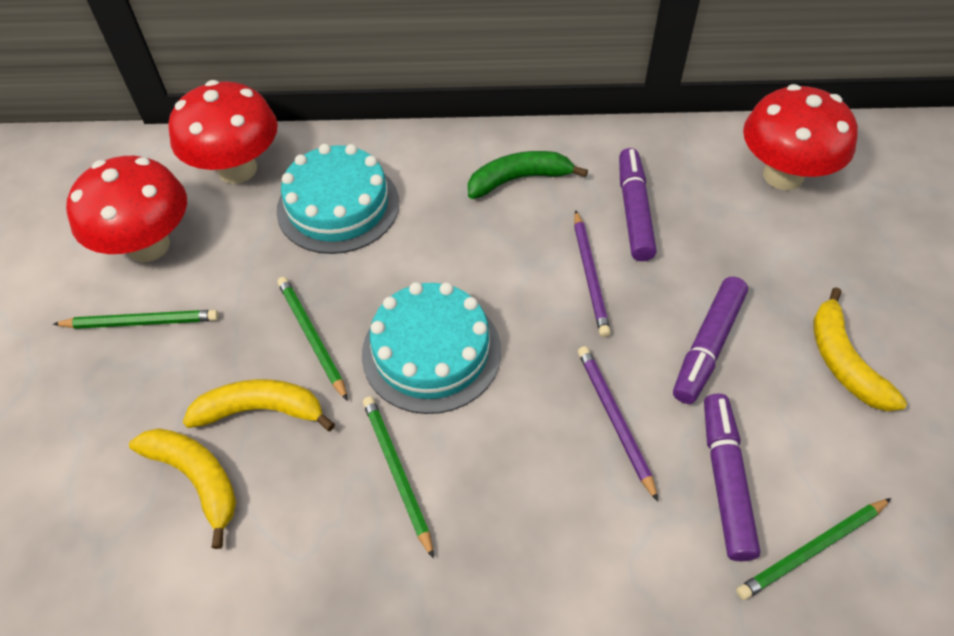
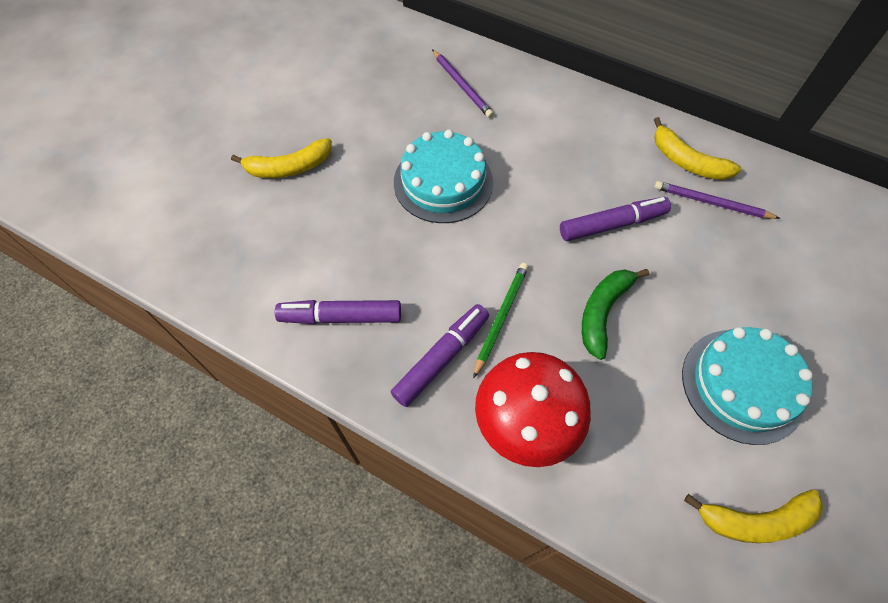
green pencil: 4 -> 1
red mushroom: 3 -> 1

